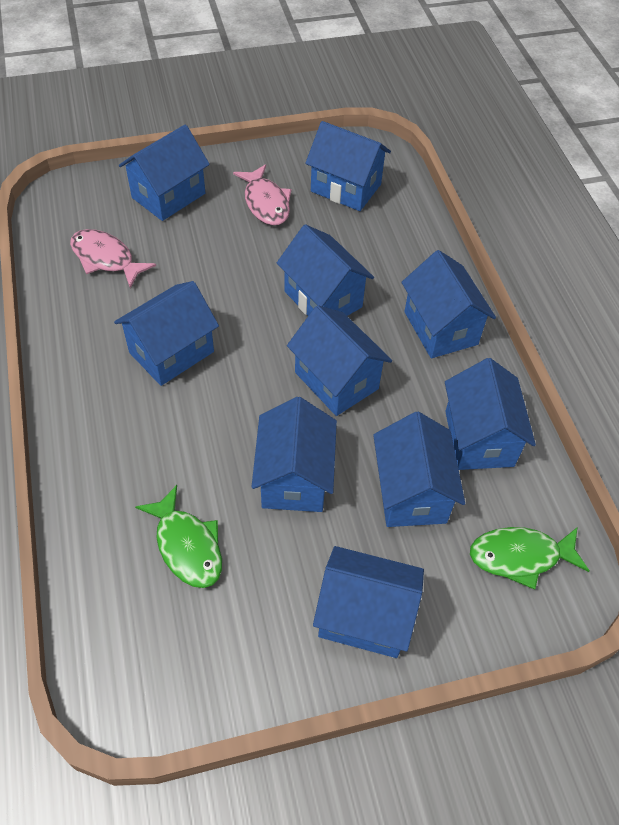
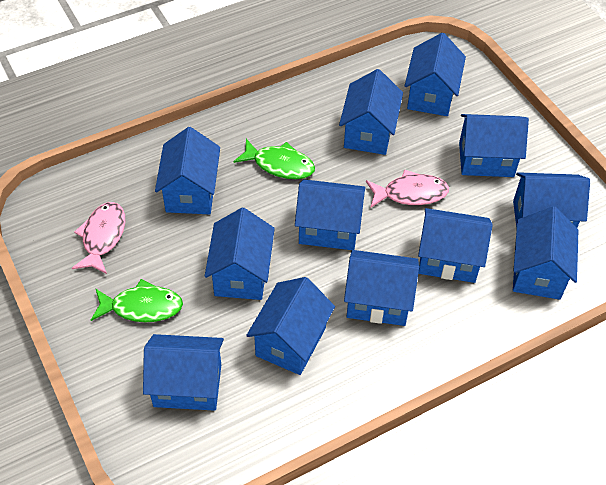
blue house: 10 -> 12

